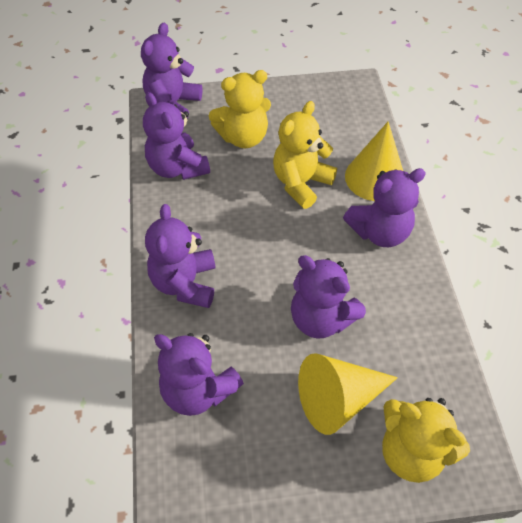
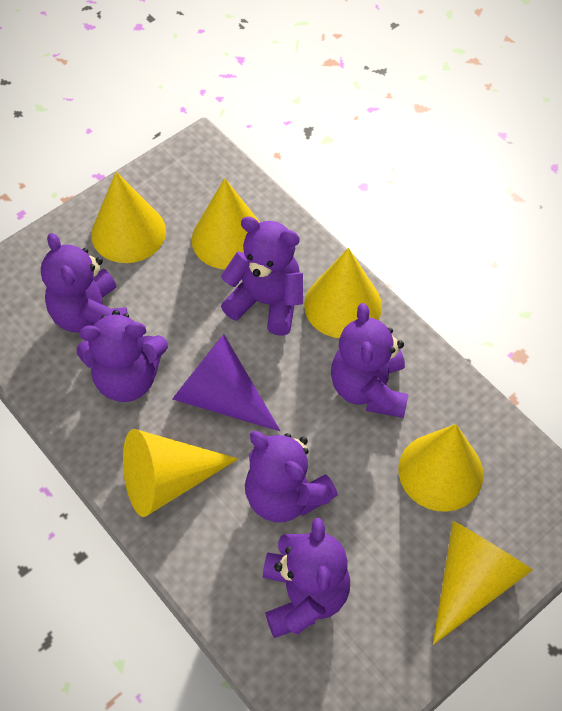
purple cone: 0 -> 1
yellow cone: 2 -> 6
yellow teddy bear: 3 -> 0

